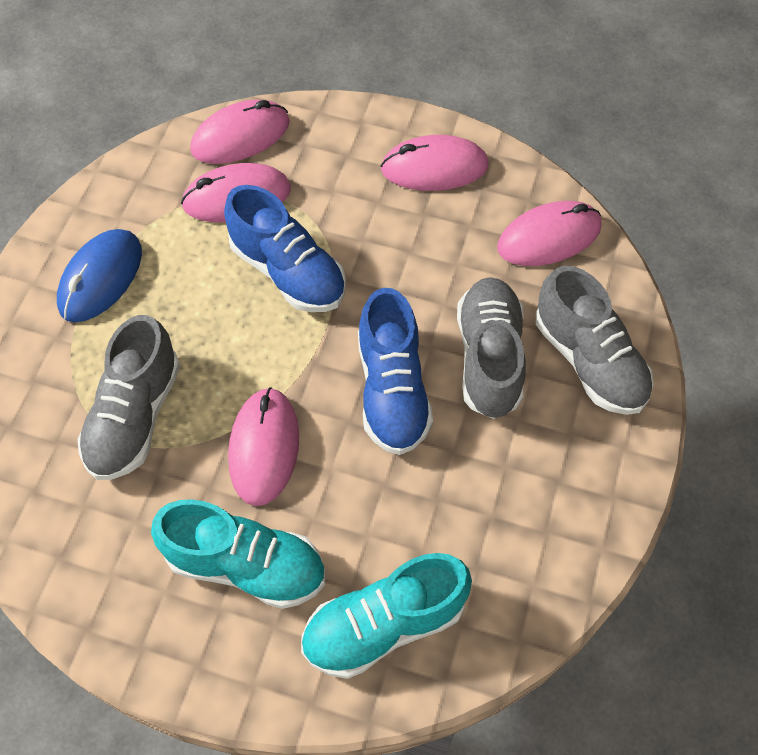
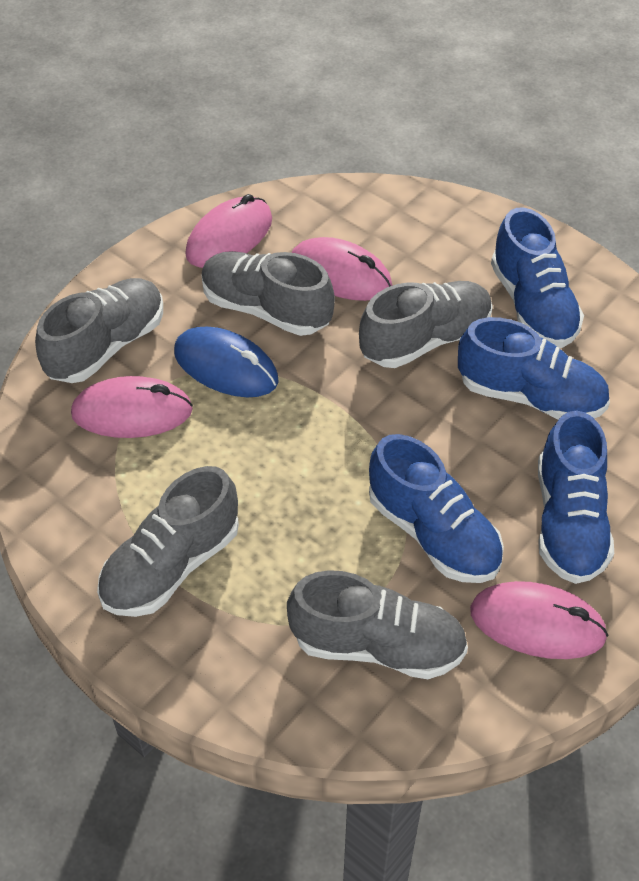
blue shoe: 2 -> 4
grey shoe: 3 -> 5
pink mouse: 5 -> 4
turquoise shoe: 2 -> 0

